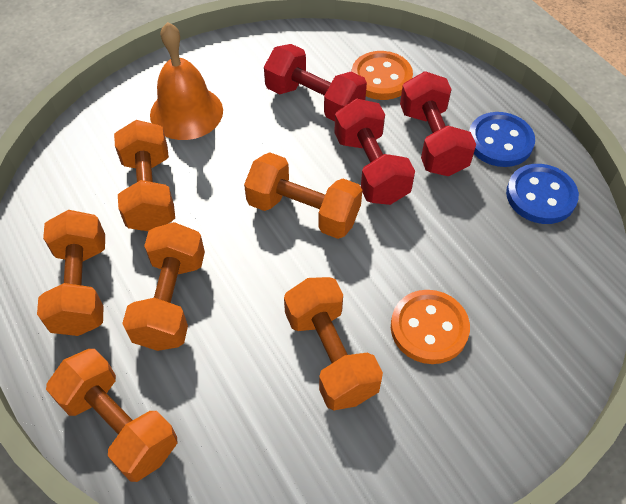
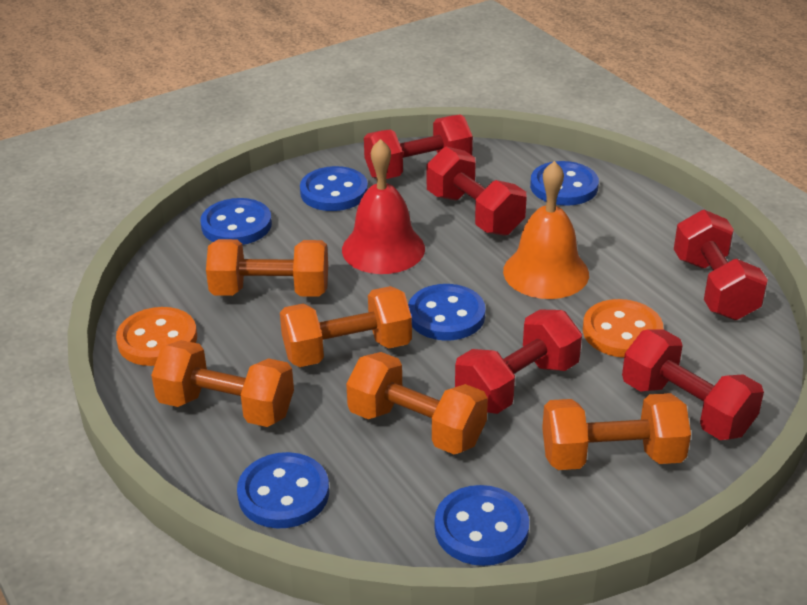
blue button: 2 -> 6
orange dumbbell: 6 -> 5
red bell: 0 -> 1
red dumbbell: 3 -> 5

